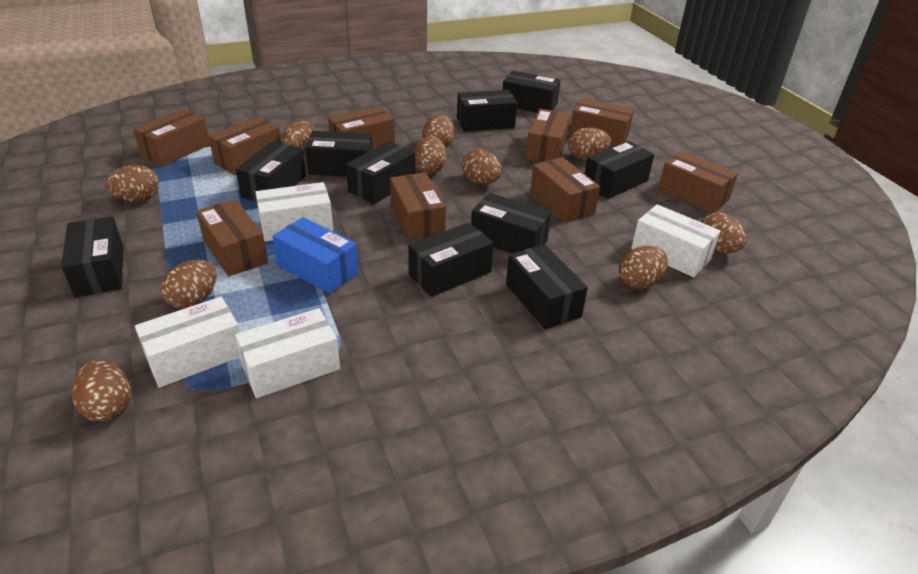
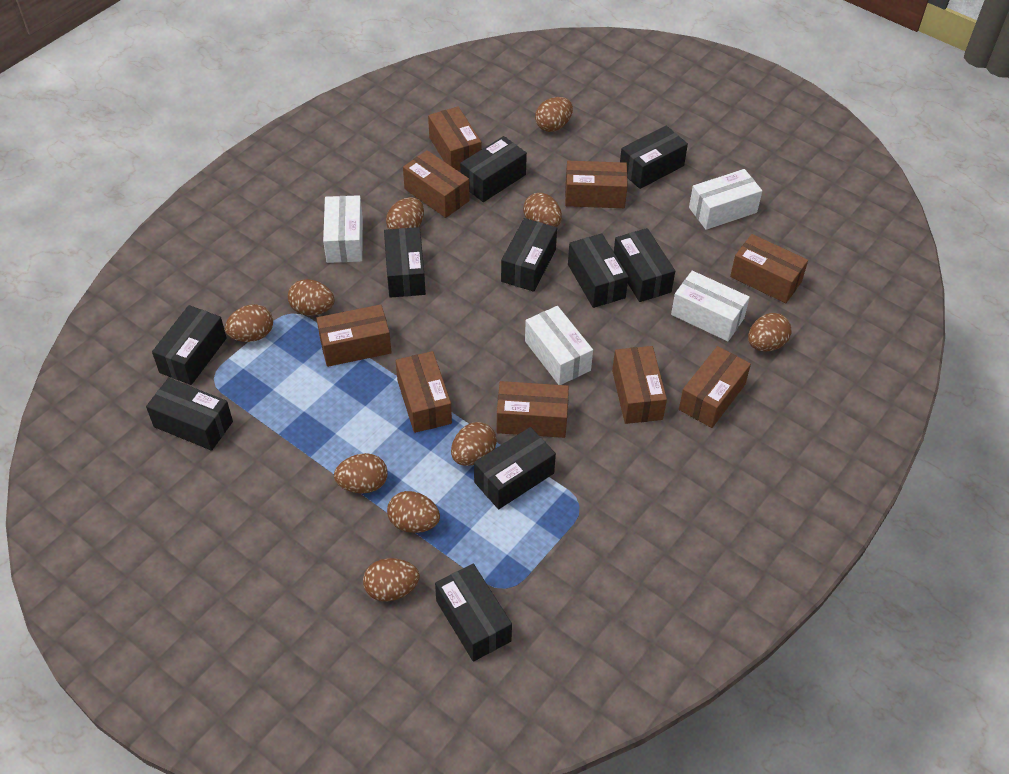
blue box: 1 -> 0

